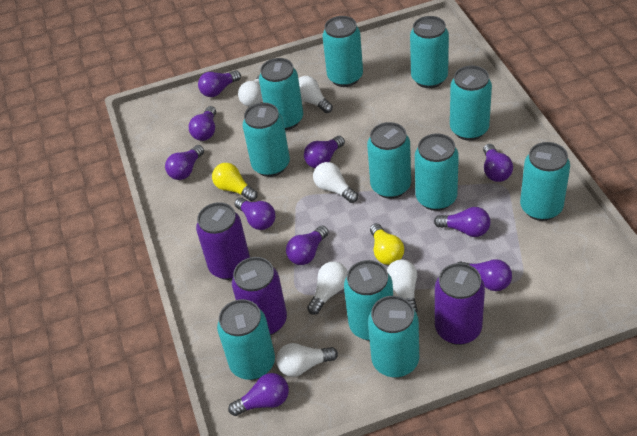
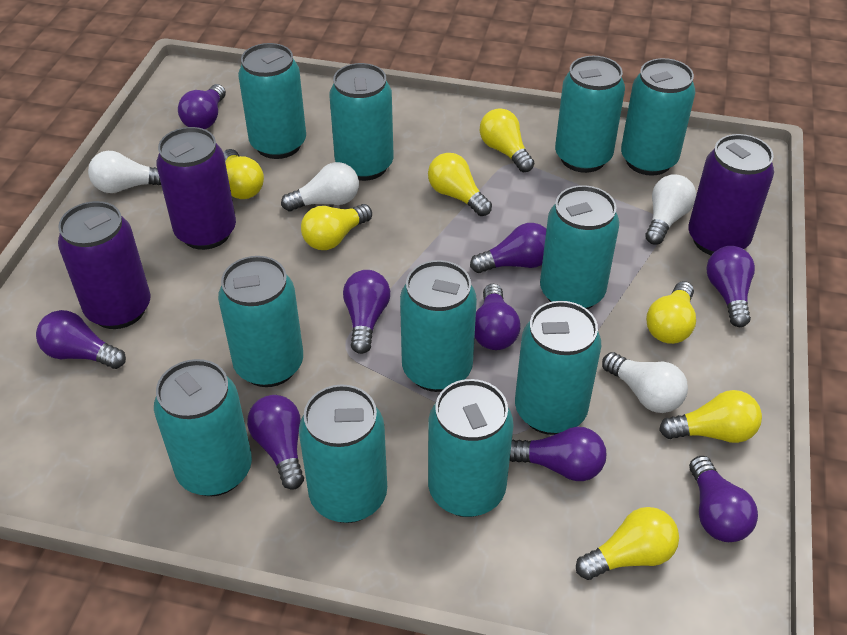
purple light bulb: 10 -> 9
white light bulb: 6 -> 4
yellow light bulb: 2 -> 7

